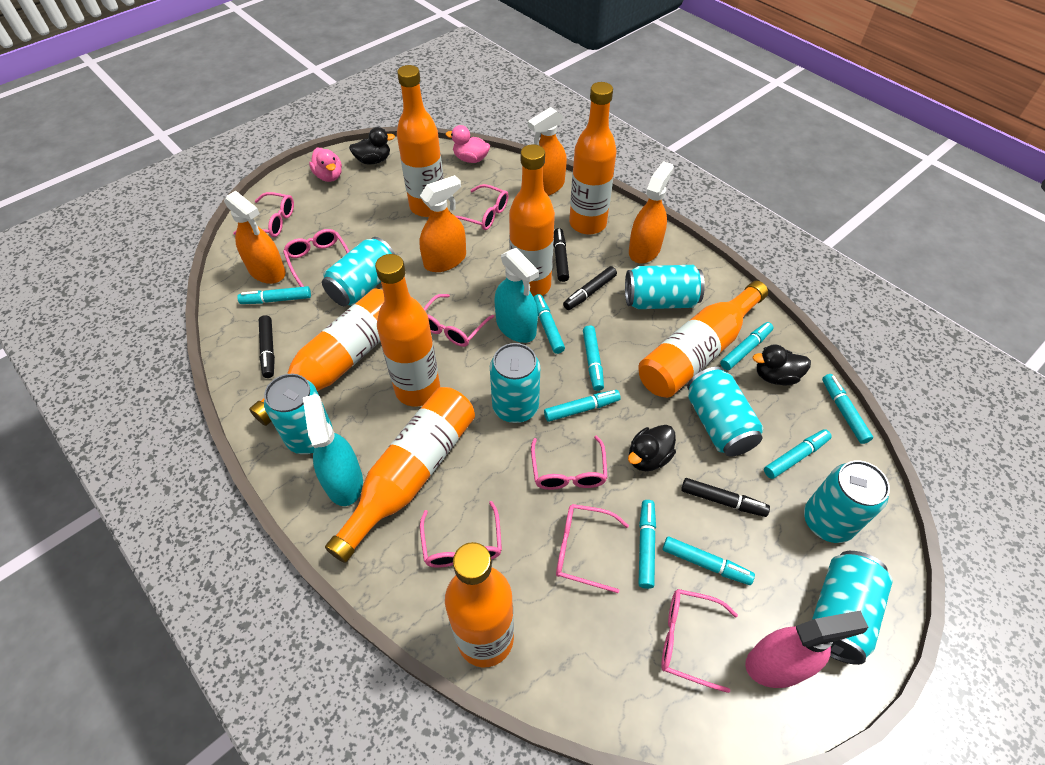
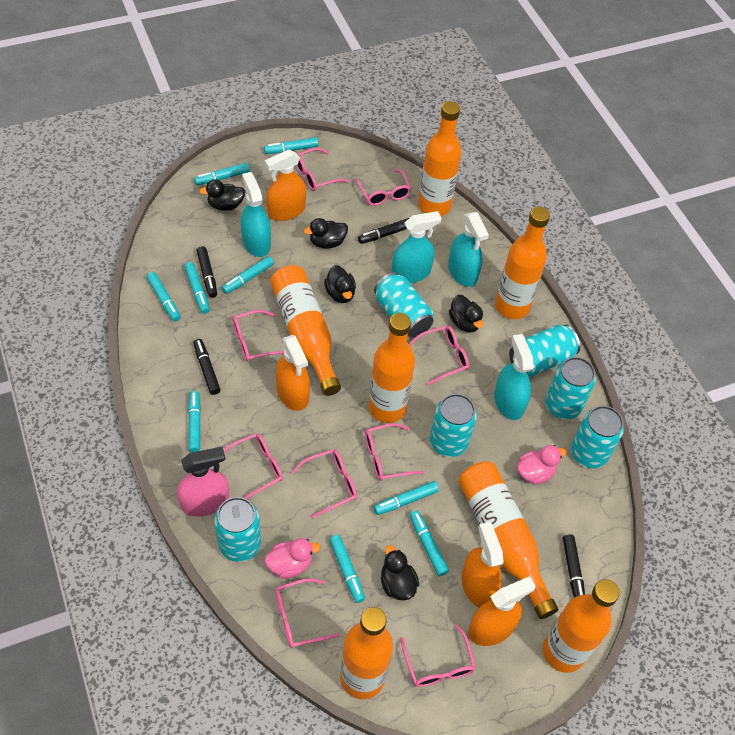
black duck: 3 -> 5
orange bottle: 8 -> 7
pink glasses: 8 -> 9
turquoise can: 7 -> 6
turquoise spray bottle: 2 -> 4

